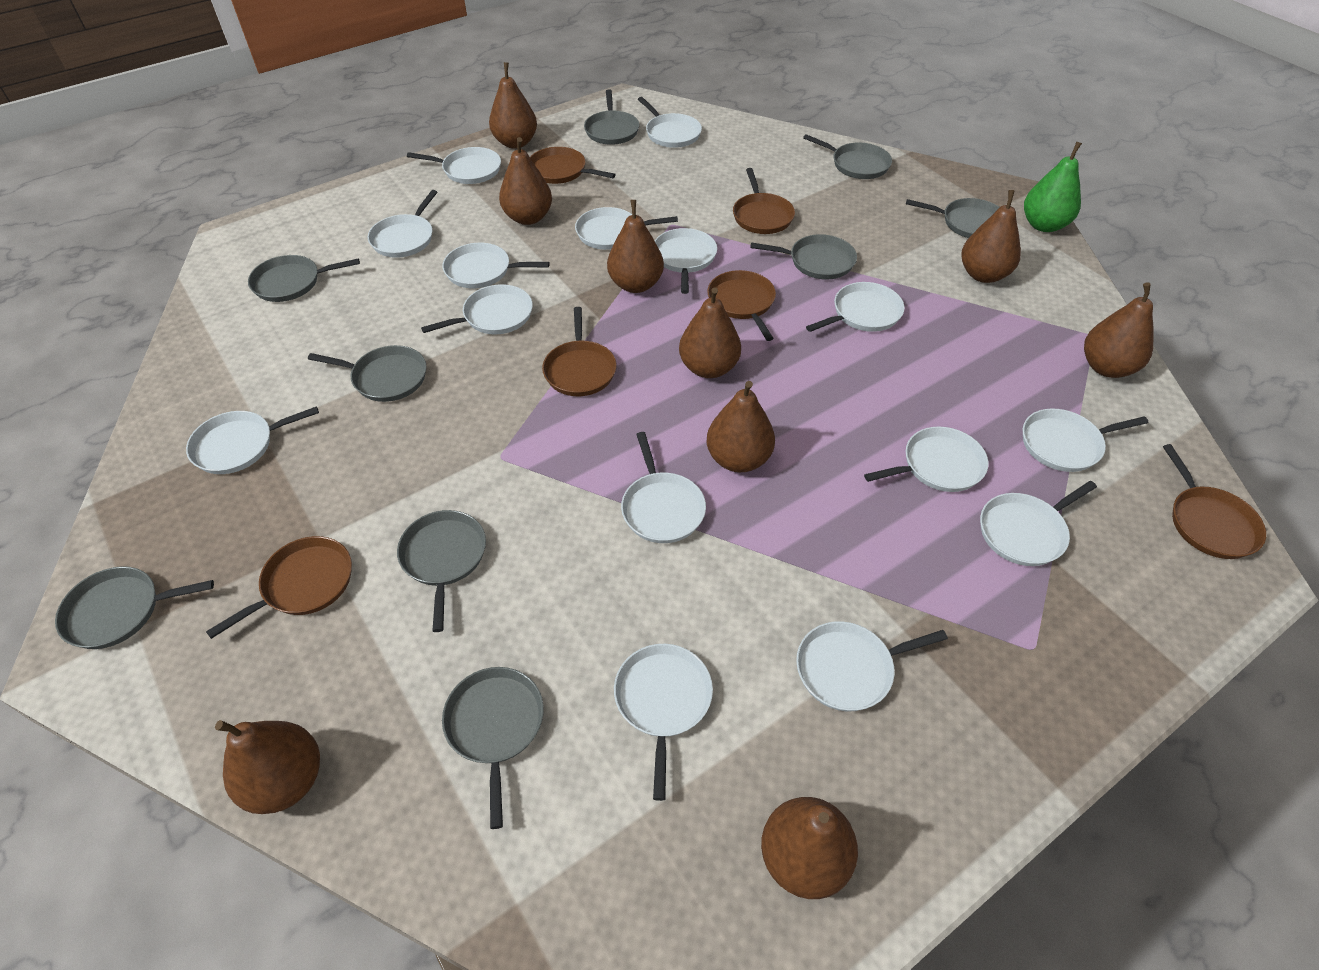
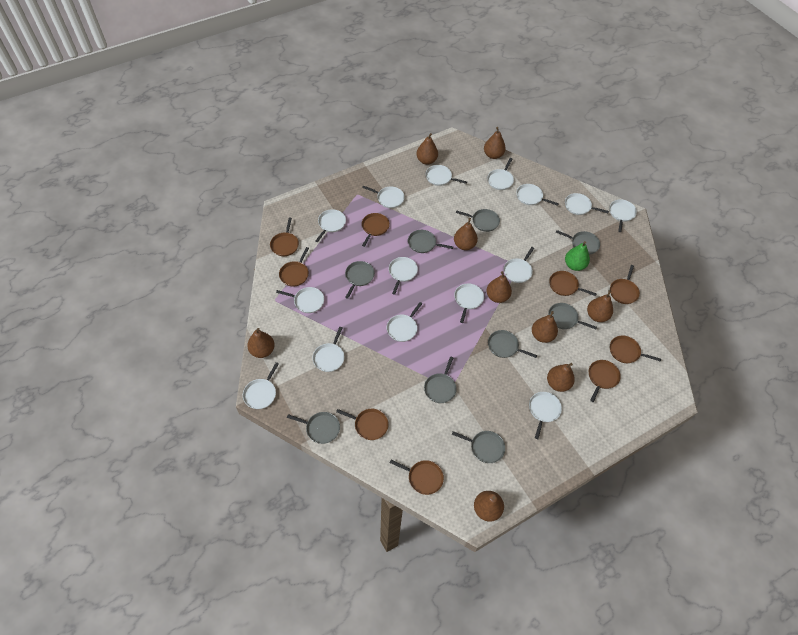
brown pan: 6 -> 9

